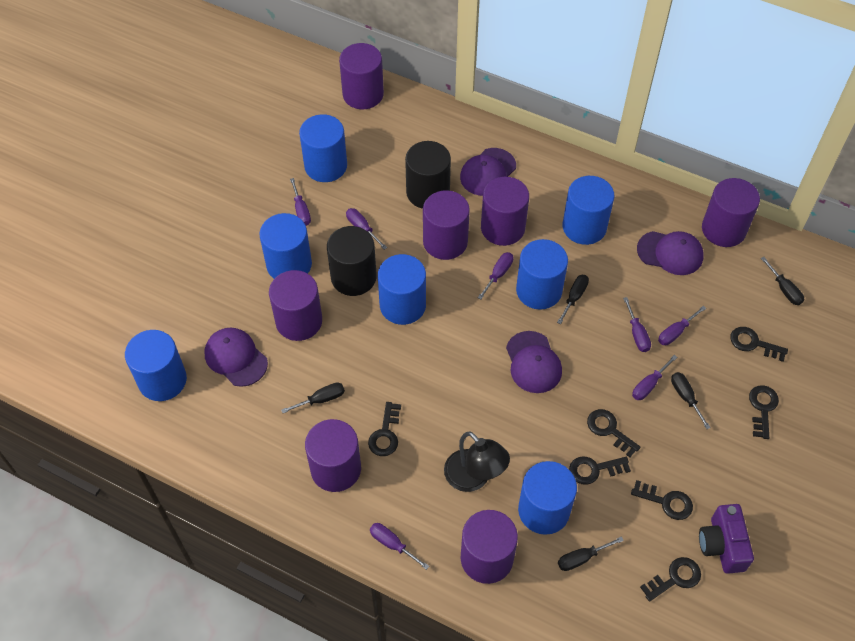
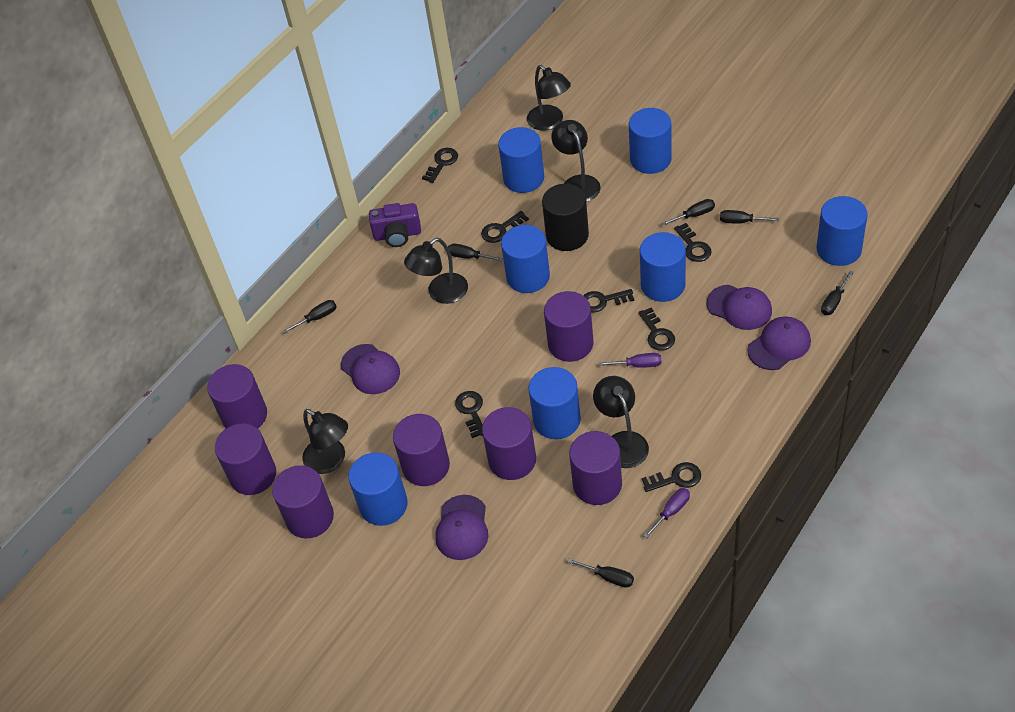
black cylinder: 2 -> 1
black lamp: 1 -> 5
black screwdriver: 5 -> 6
purple screwdriver: 7 -> 2

